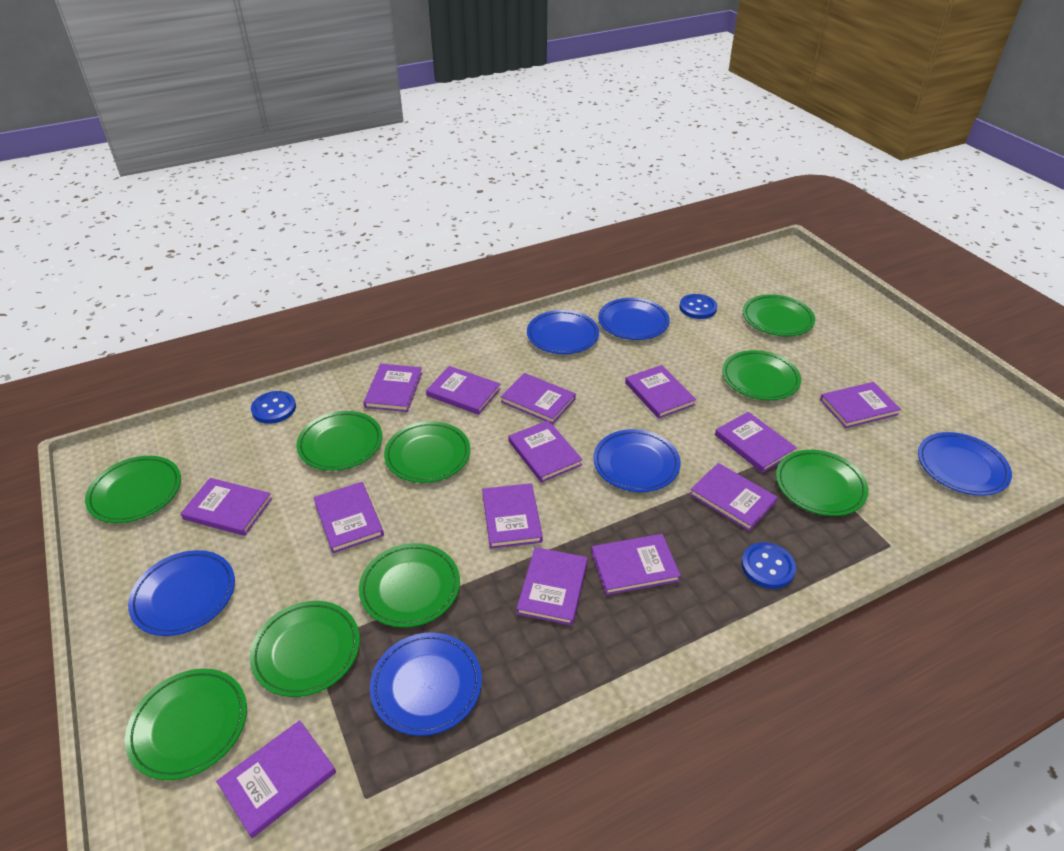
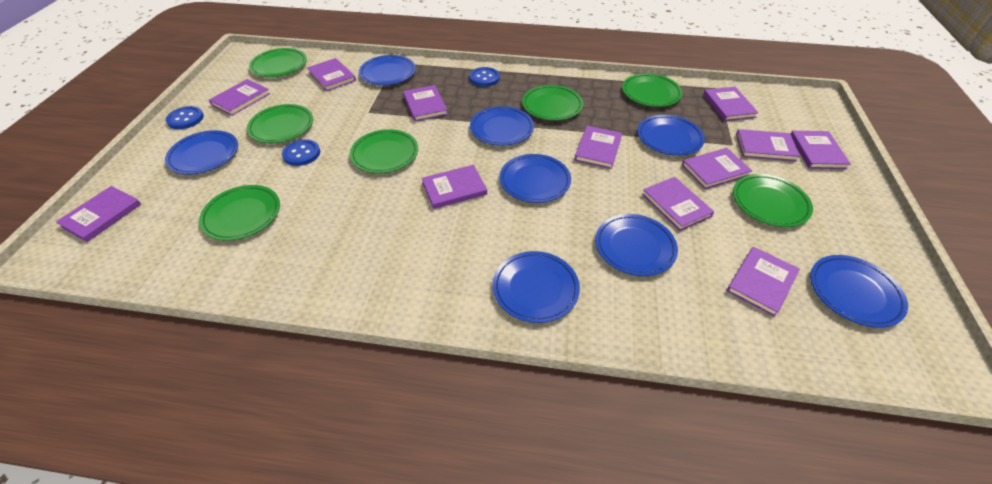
blue plate: 6 -> 8
green plate: 9 -> 7
purple book: 14 -> 12

